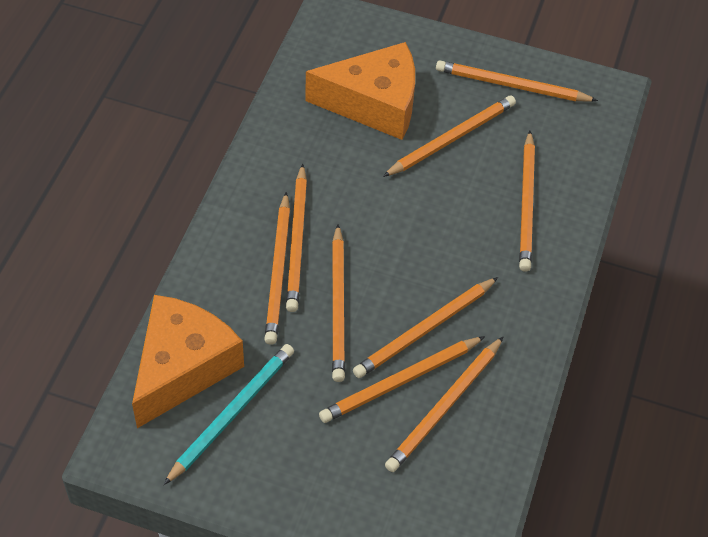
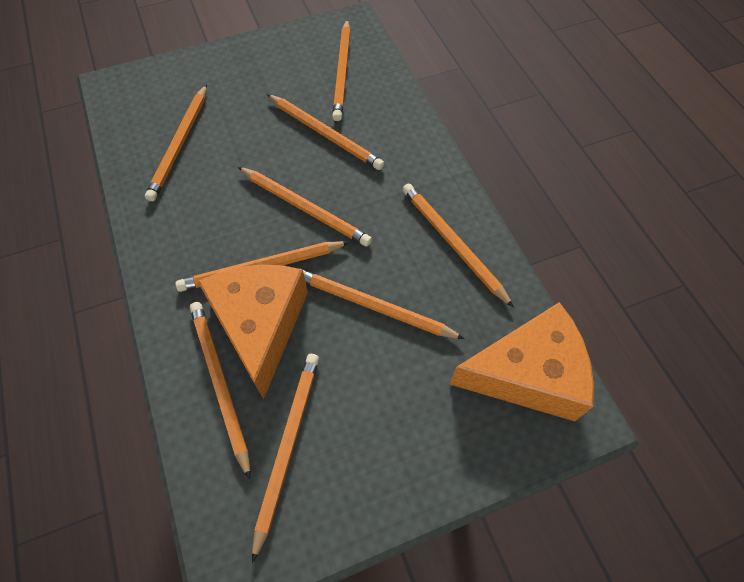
turquoise pencil: 1 -> 0

